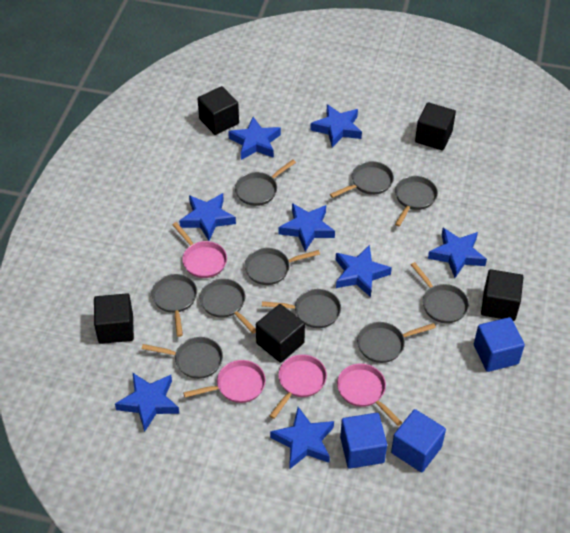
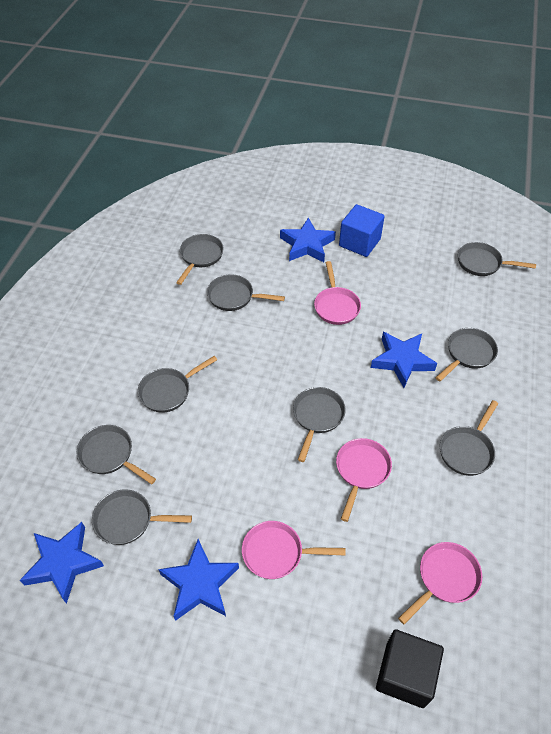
black cube: 5 -> 1
blue cube: 3 -> 1
blue star: 8 -> 4
grey pan: 10 -> 9

